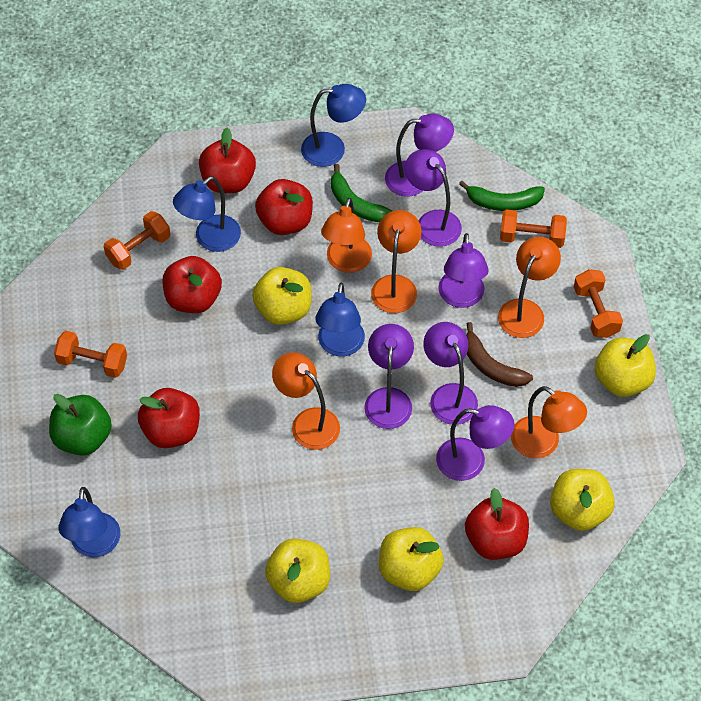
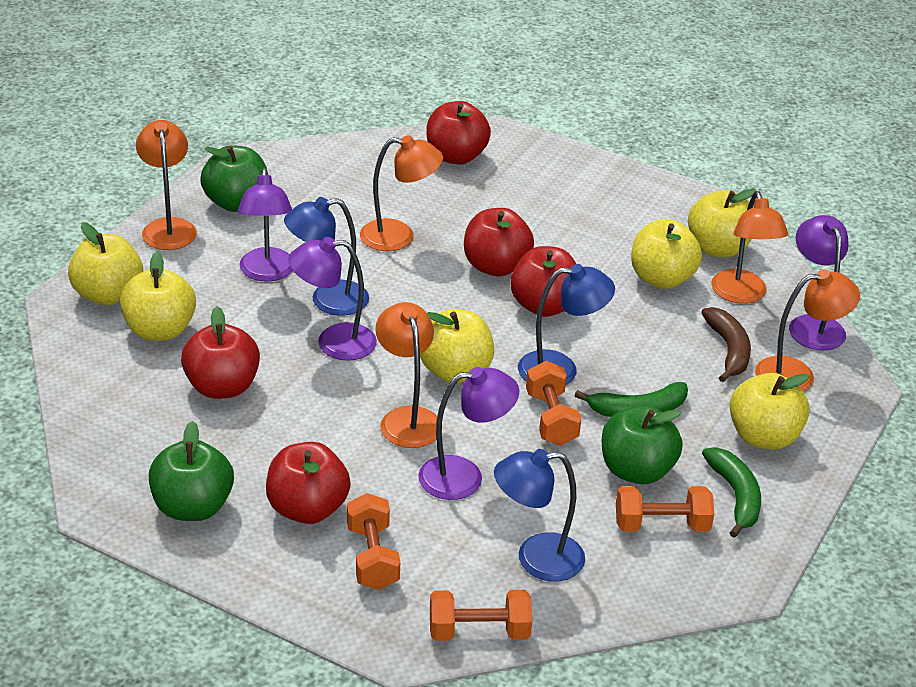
blue lamp: 4 -> 3
green apple: 1 -> 3
purple lamp: 6 -> 4
yellow apple: 5 -> 6

